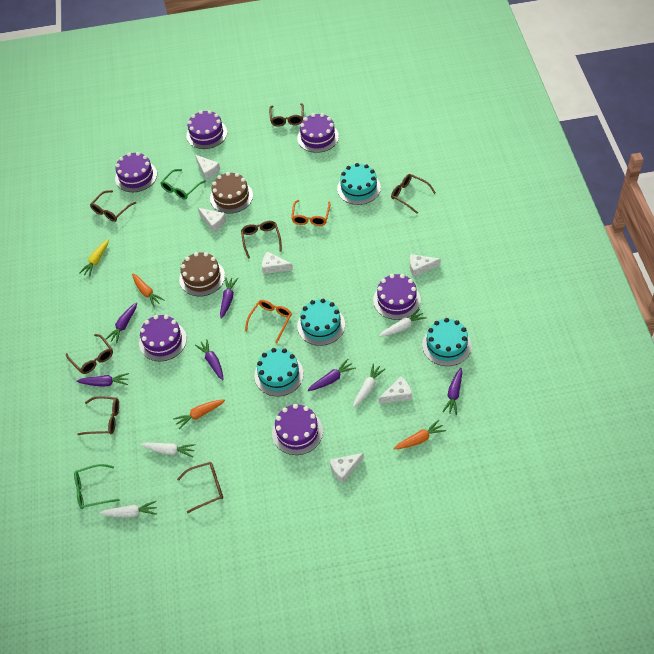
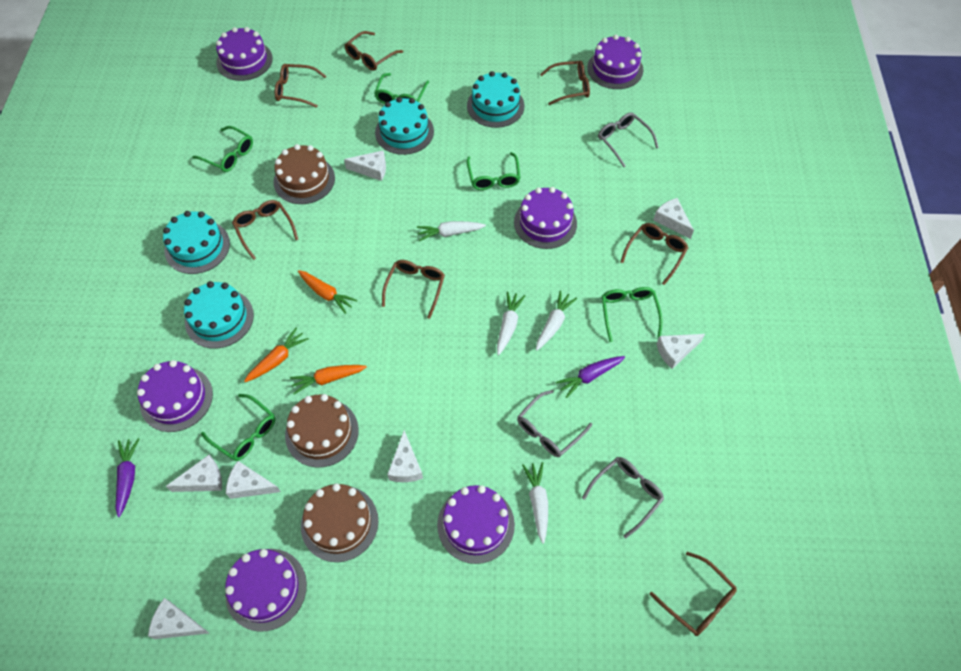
brown cake: 2 -> 3
green glasses: 2 -> 5
grey glasses: 0 -> 3
orange glasses: 2 -> 0
purple carrot: 6 -> 2
white cheese: 6 -> 7
yellow carrot: 1 -> 0

